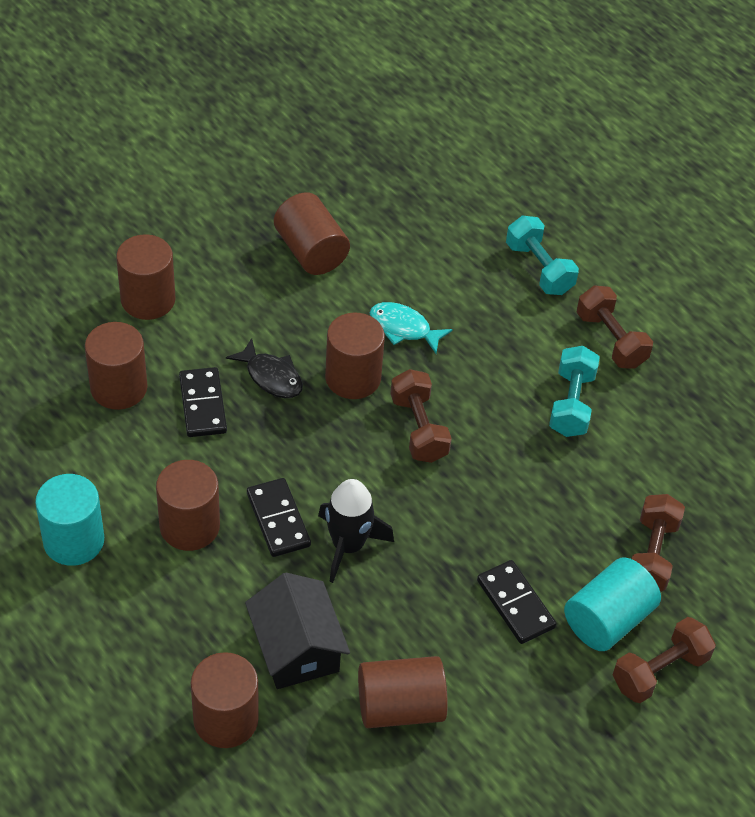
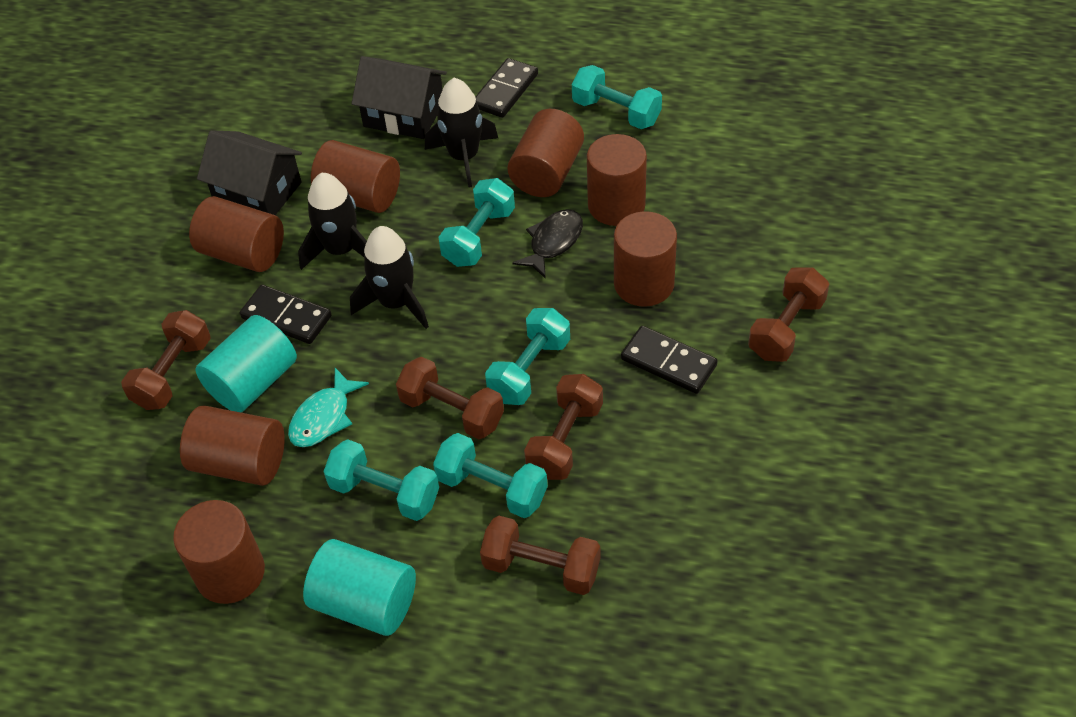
black house: 1 -> 2
black rocket: 1 -> 3
brown dumbbell: 4 -> 5
turquoise dumbbell: 2 -> 5

